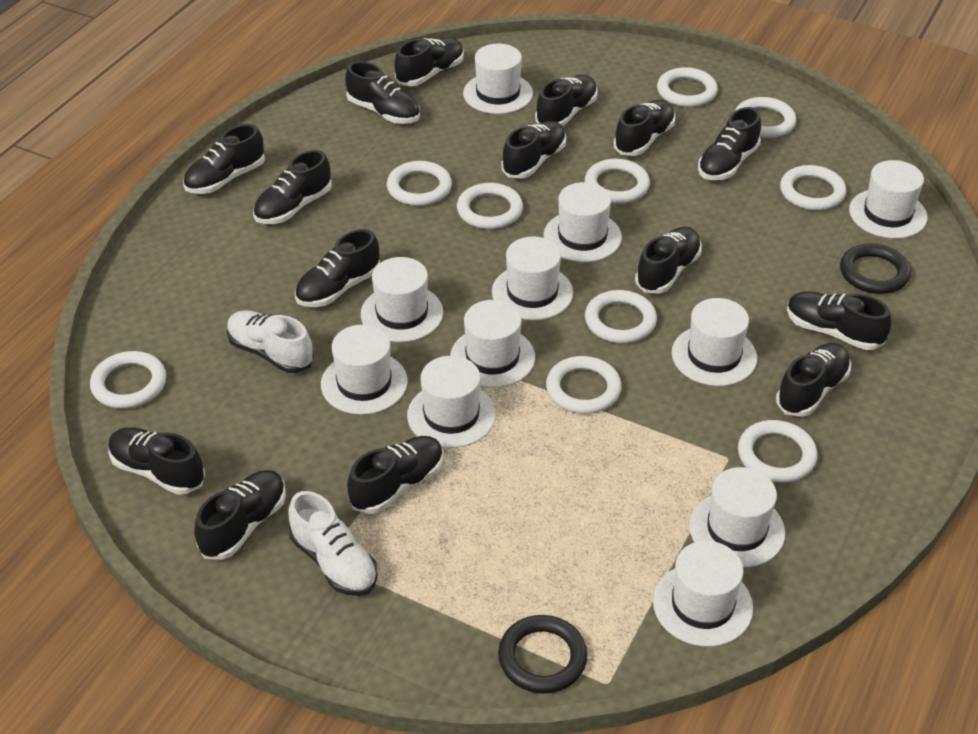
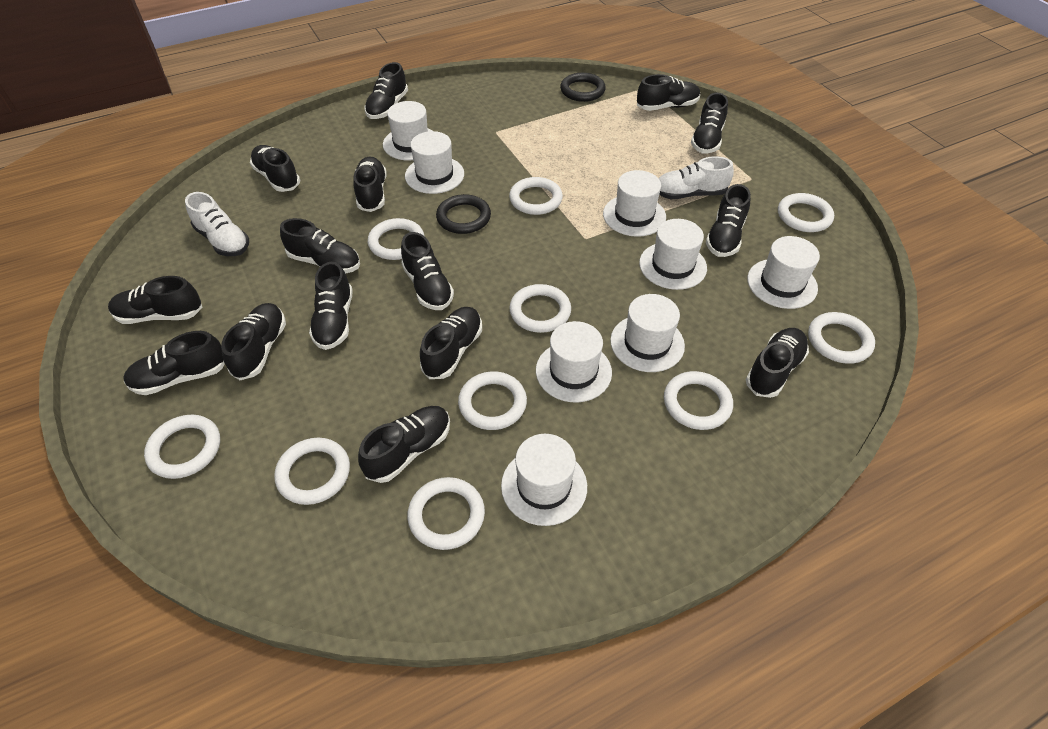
white hat: 11 -> 8

